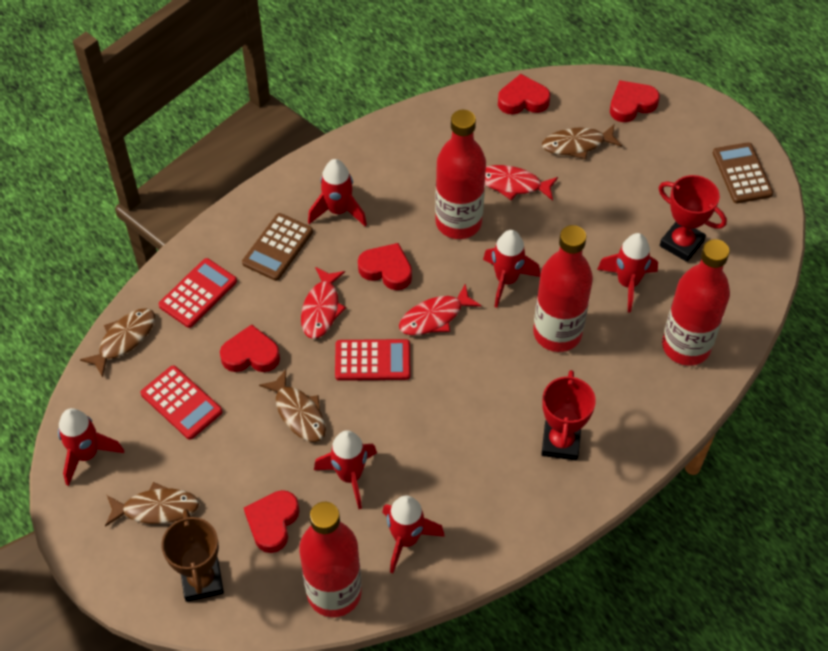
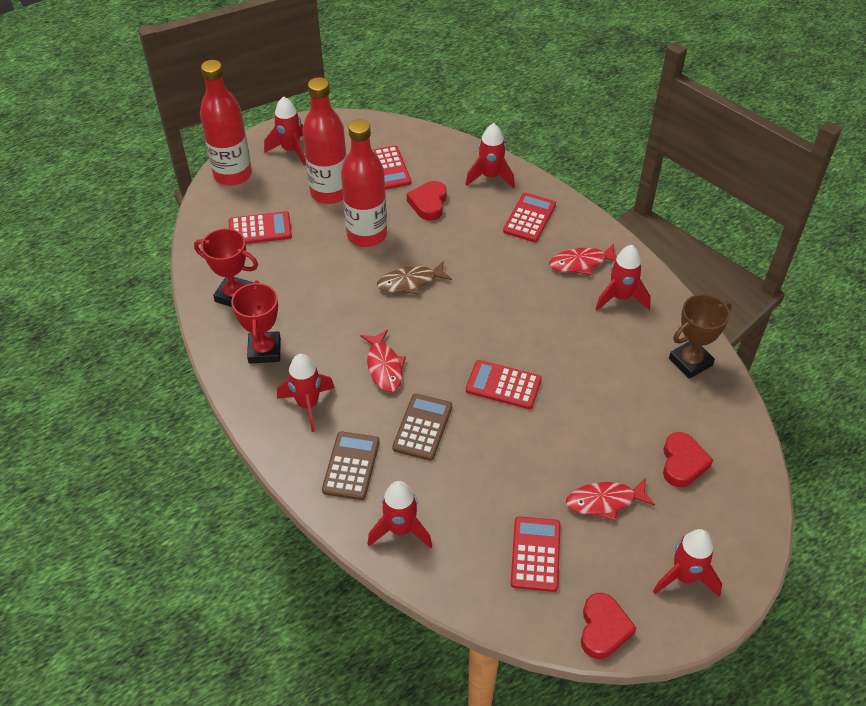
brown fish: 4 -> 1
red bottle: 4 -> 3
red calculator: 3 -> 5
red heart: 5 -> 3

